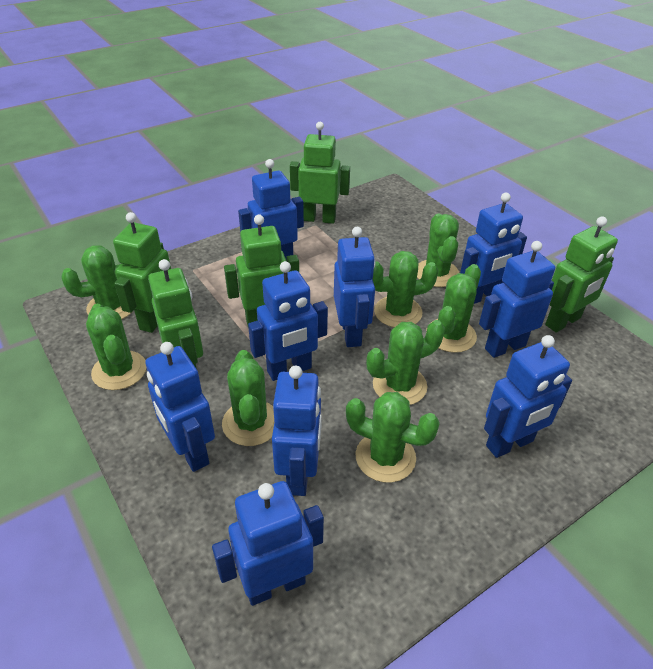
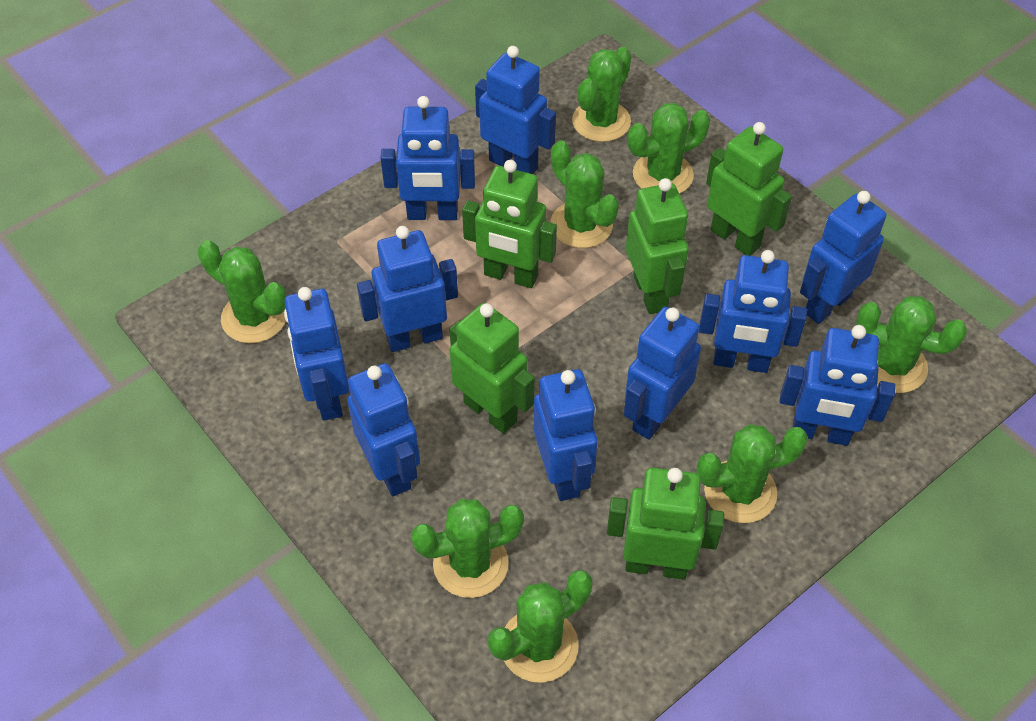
blue robot: 9 -> 10

